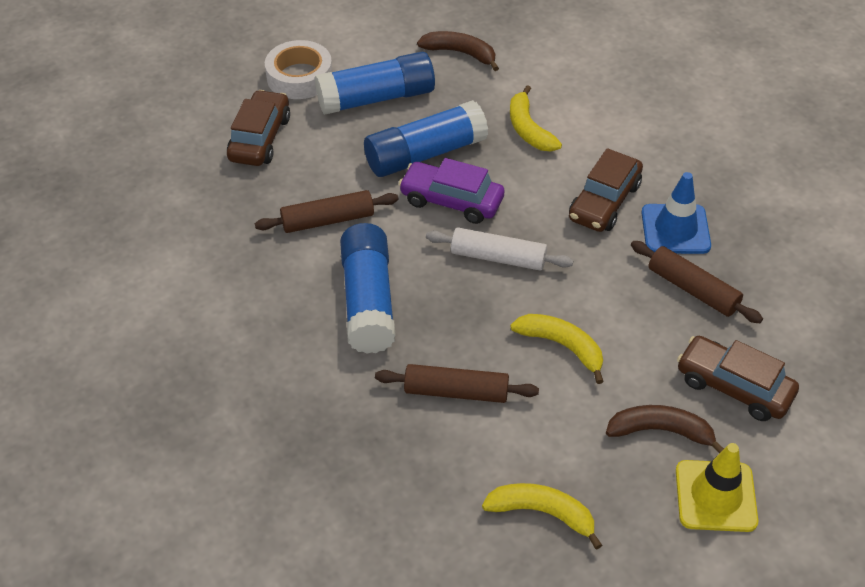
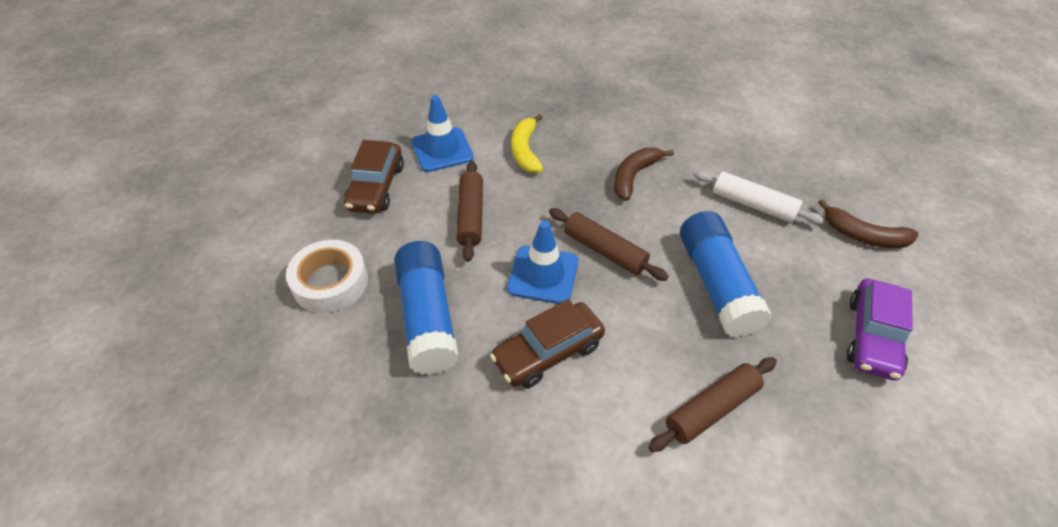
blue glue stick: 3 -> 2
blue traffic cone: 1 -> 2
brown car: 3 -> 2
yellow banana: 3 -> 1
yellow traffic cone: 1 -> 0

